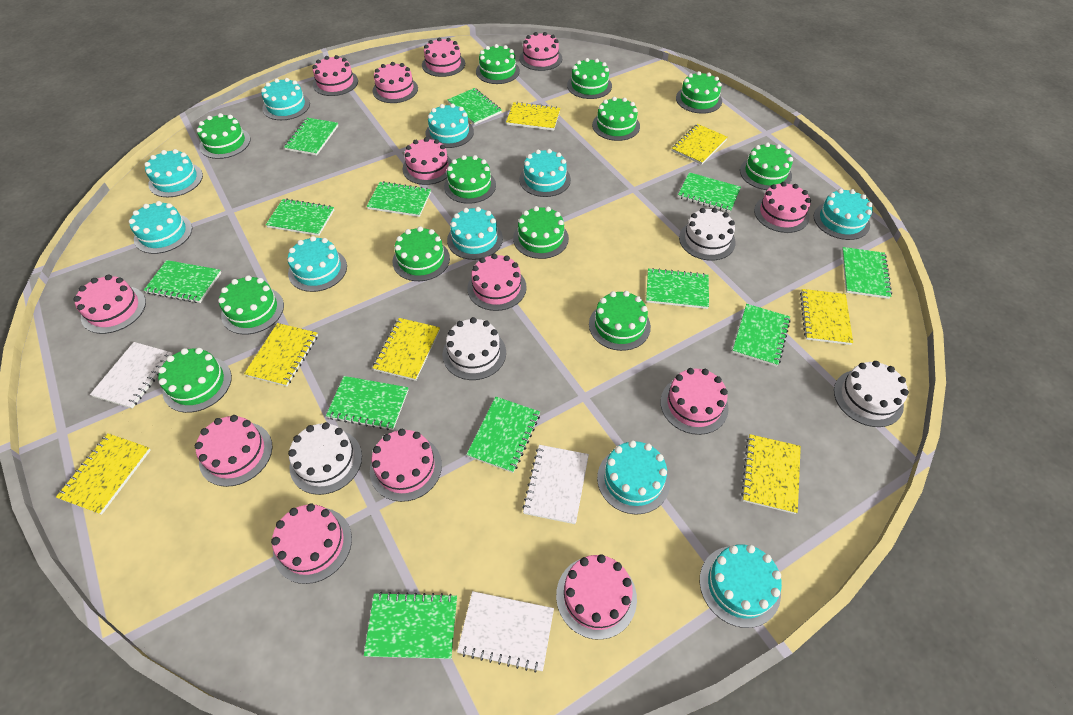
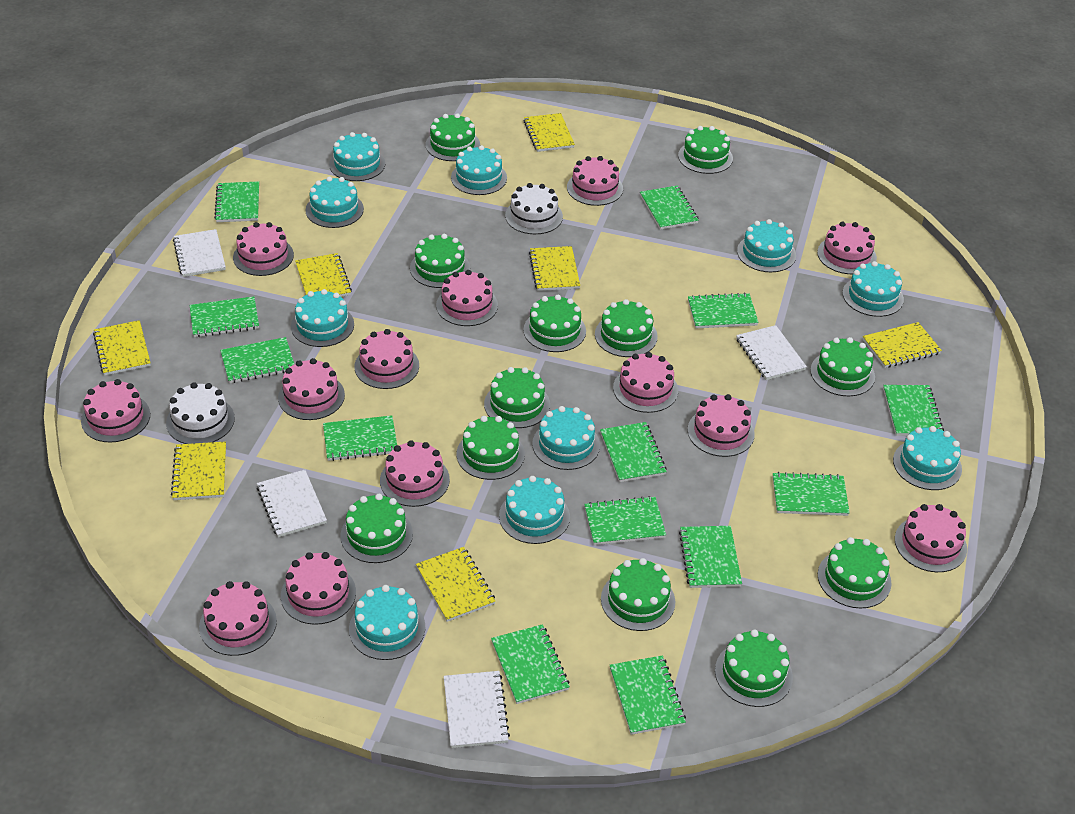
green notebook: 12 -> 13
white cake: 4 -> 2
white notebook: 3 -> 4

